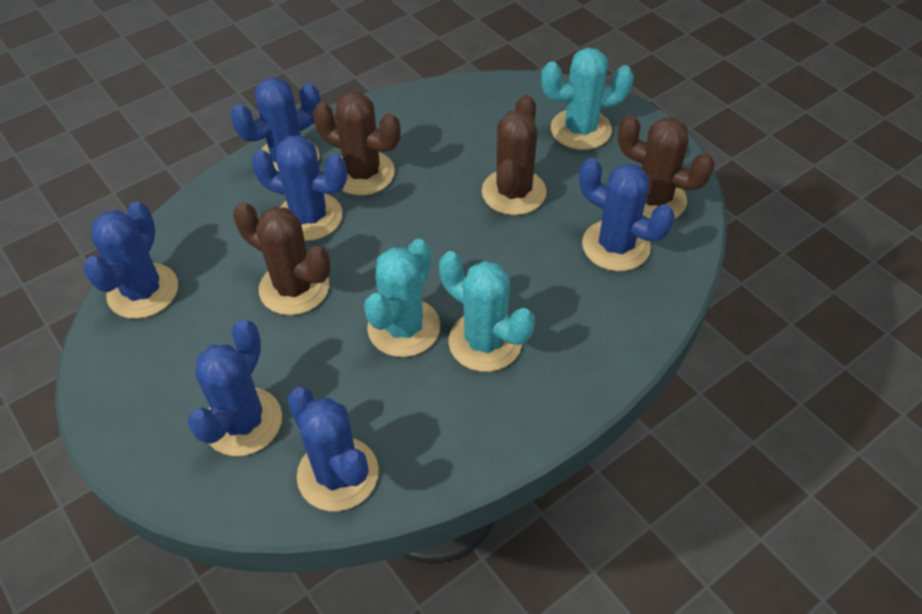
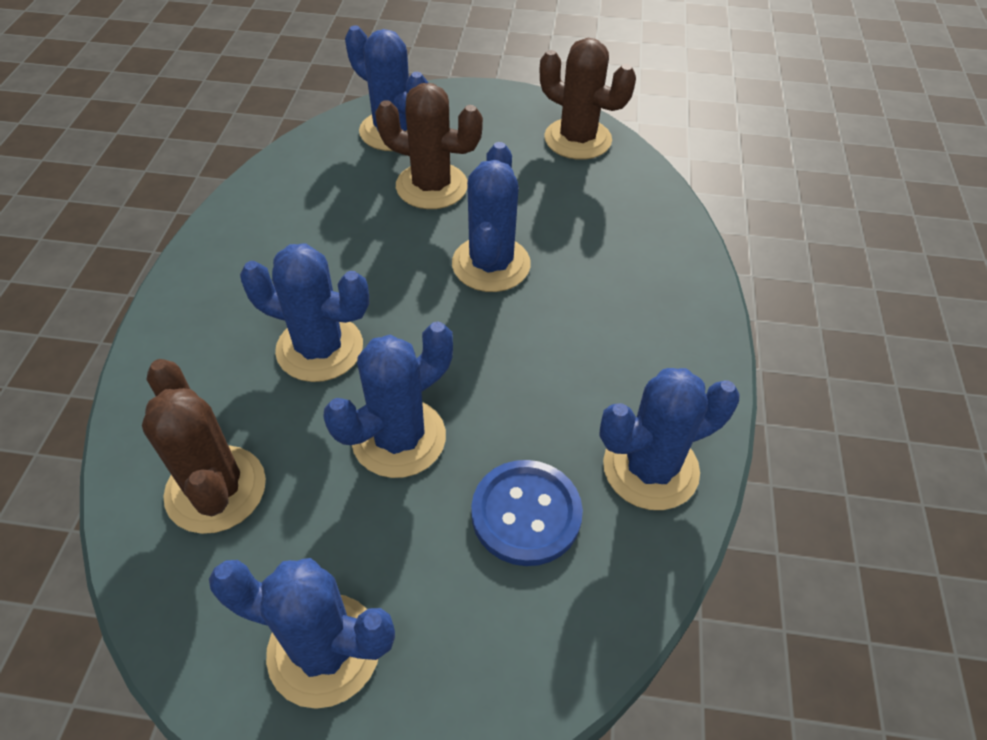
blue button: 0 -> 1
brown cactus: 4 -> 3
turquoise cactus: 3 -> 0

